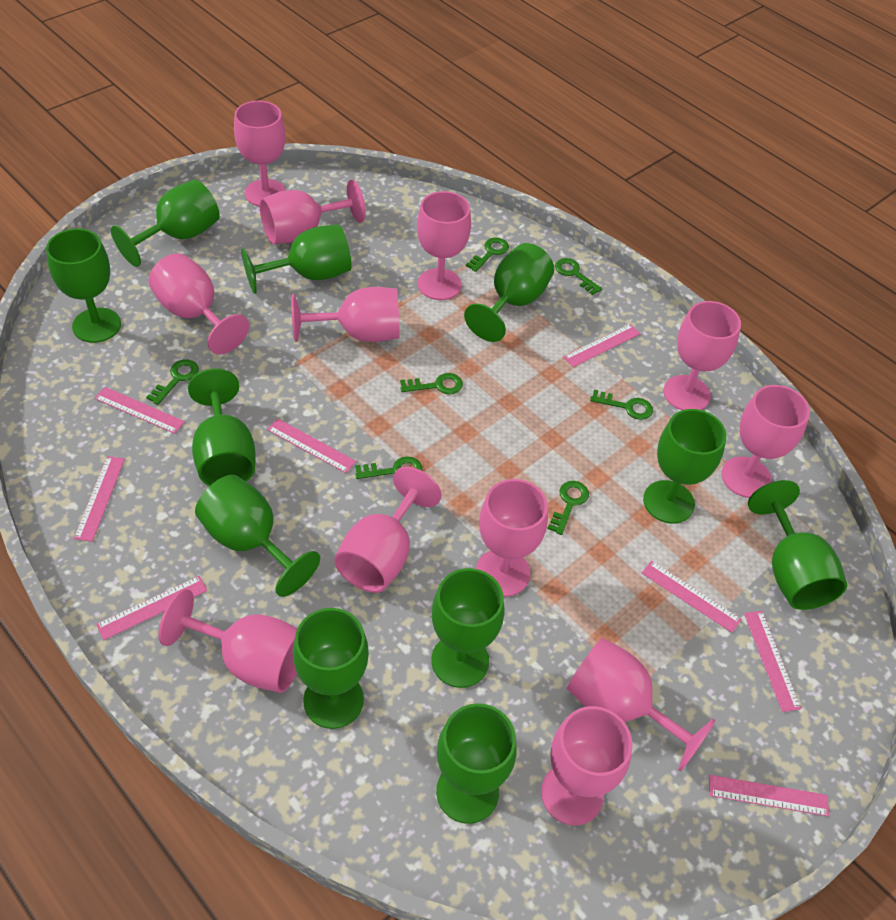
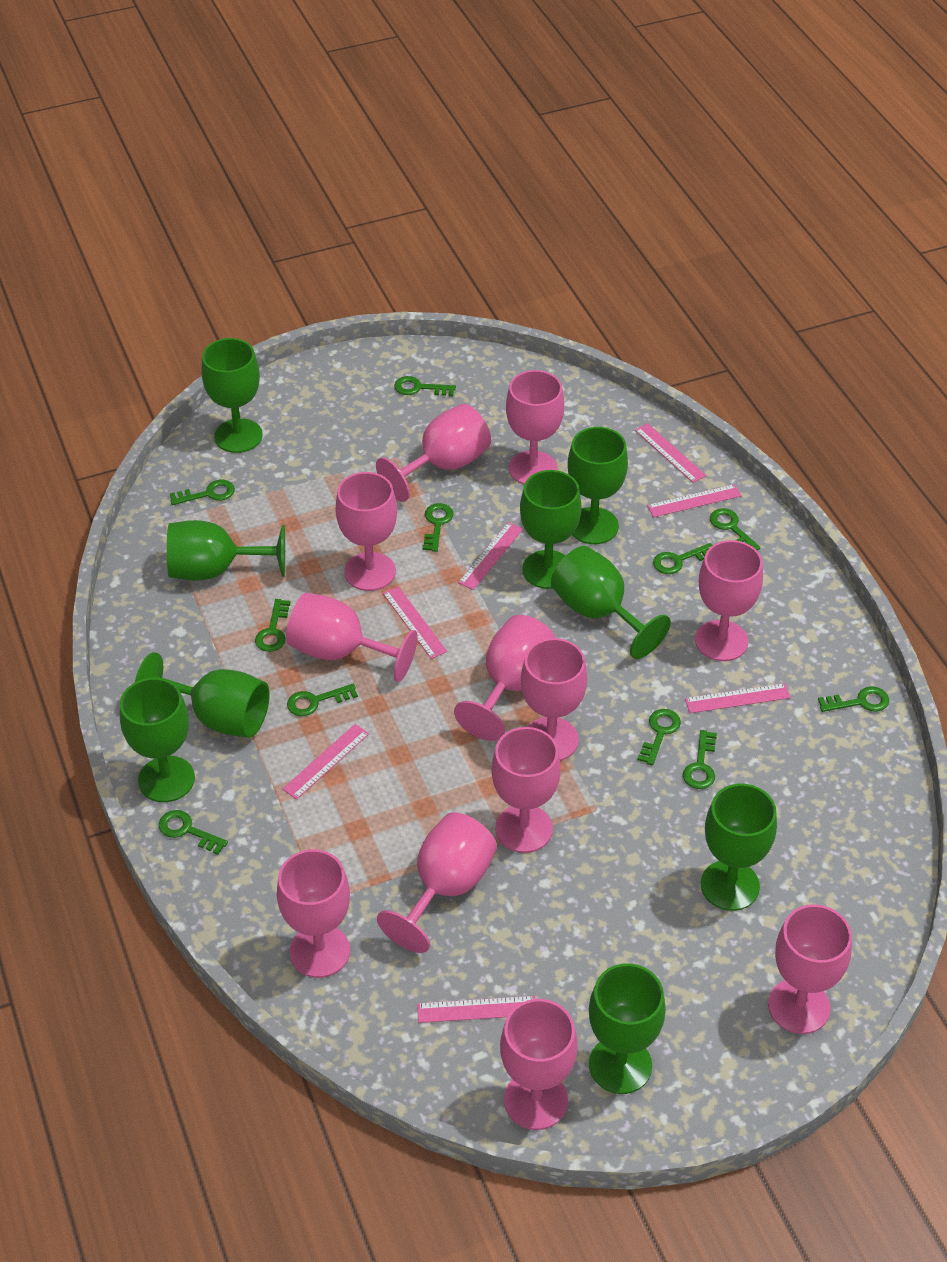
green goblet: 11 -> 9
green key: 7 -> 11
pink ruler: 8 -> 7

